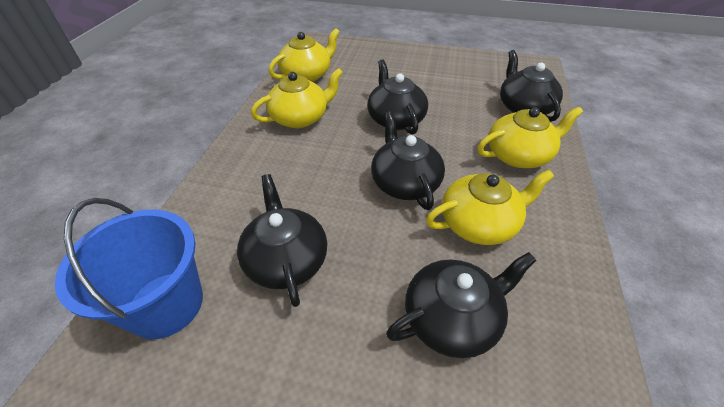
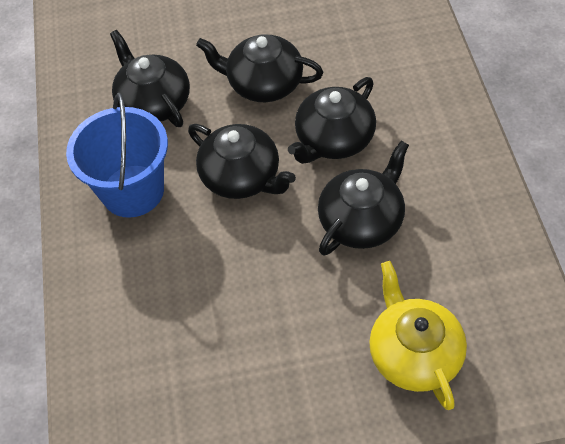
yellow teapot: 4 -> 1

